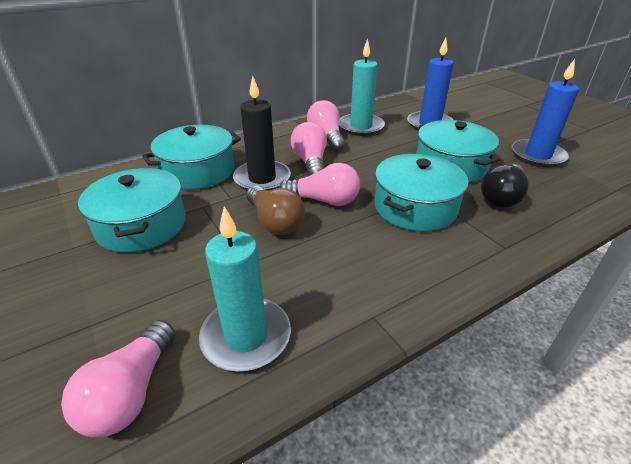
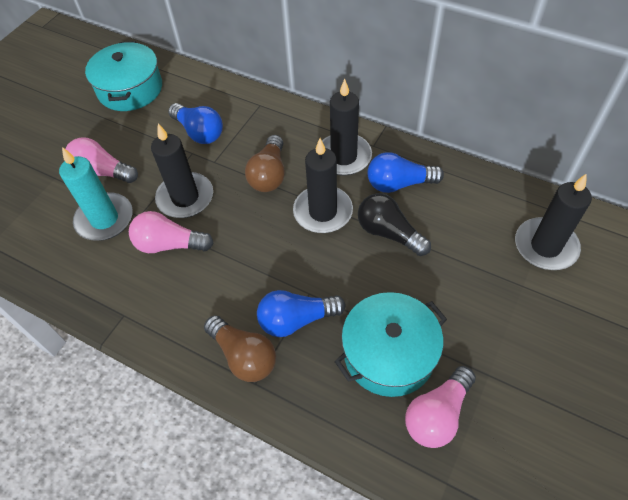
black candle: 1 -> 4
blue candle: 2 -> 0
blue light bulb: 0 -> 3
brown light bulb: 1 -> 2
pink light bulb: 4 -> 3
turquoise candle: 2 -> 1
turquoise pot: 4 -> 2

